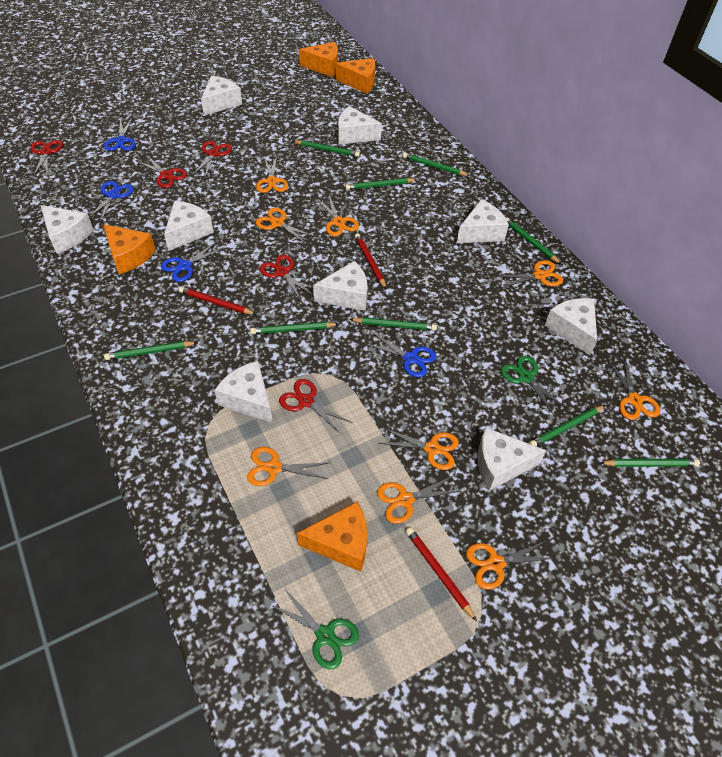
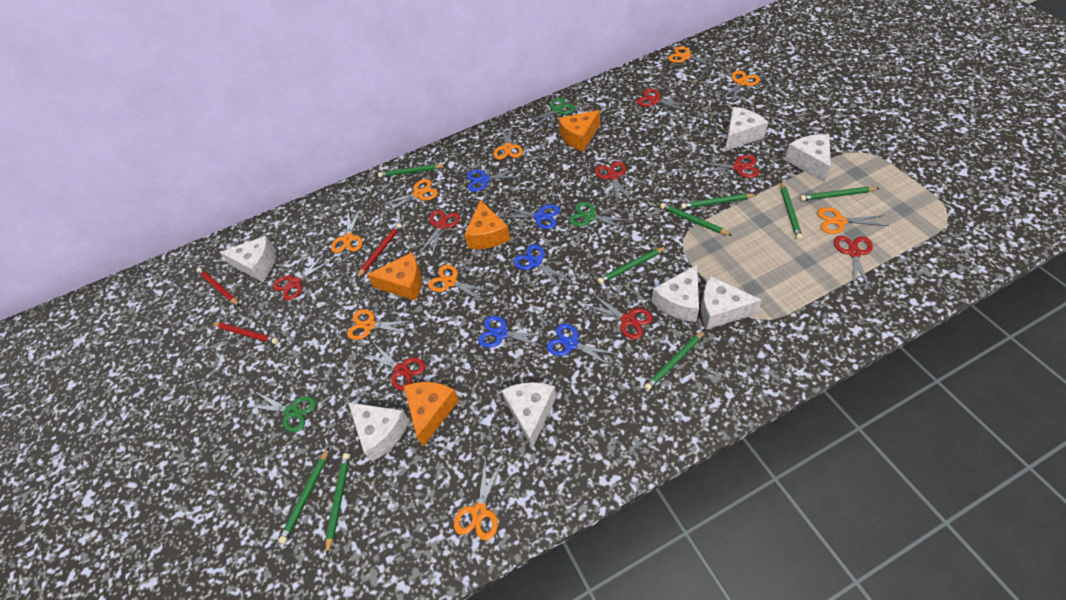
blue scissors: 4 -> 5
green scissors: 2 -> 3
red scissors: 5 -> 8
white cheese: 9 -> 7

